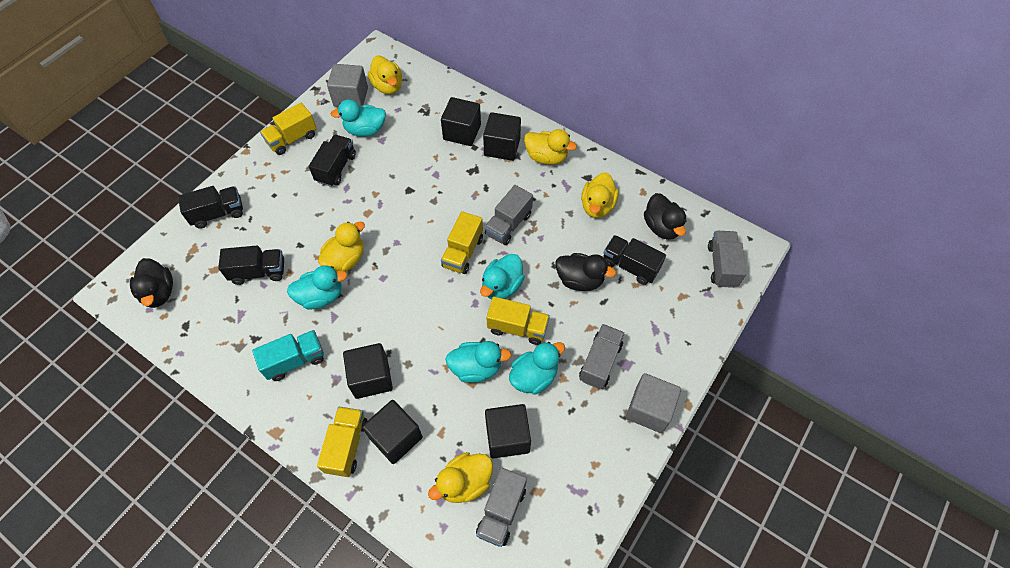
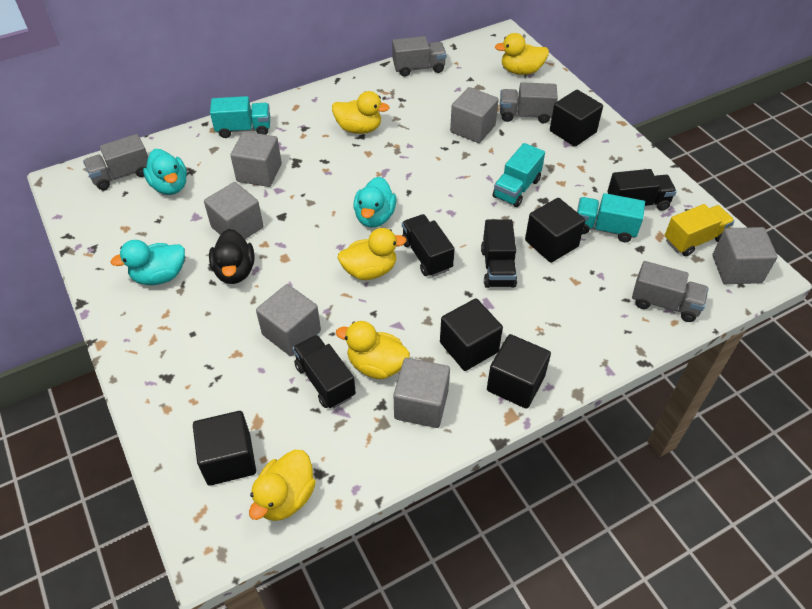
black duck: 3 -> 1
grey cube: 2 -> 6
turquoise duck: 5 -> 3
turquoise truck: 1 -> 3
yellow truck: 4 -> 1

